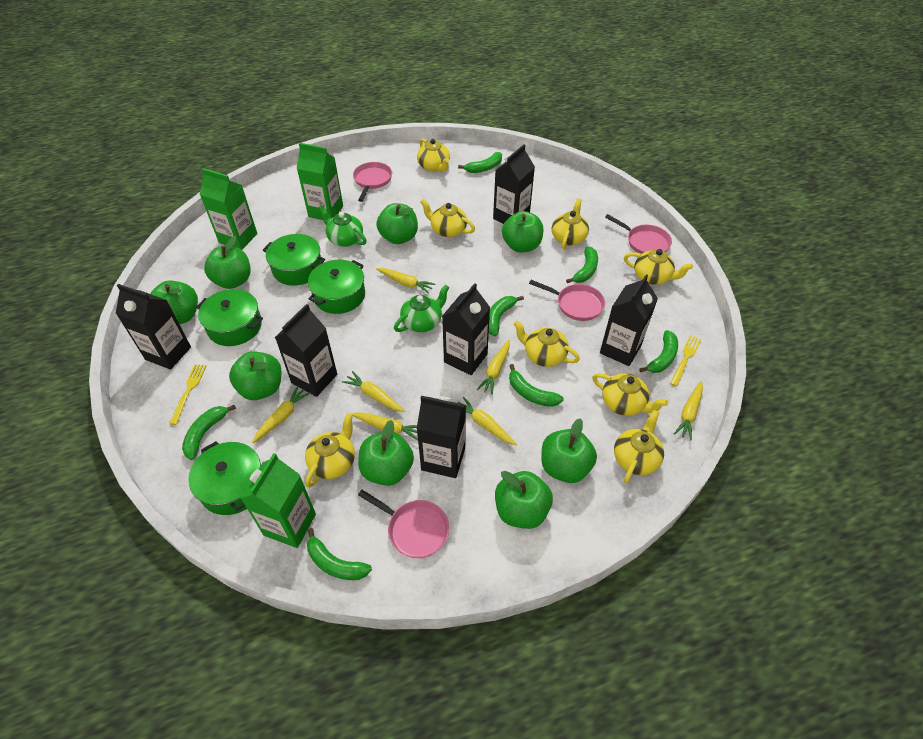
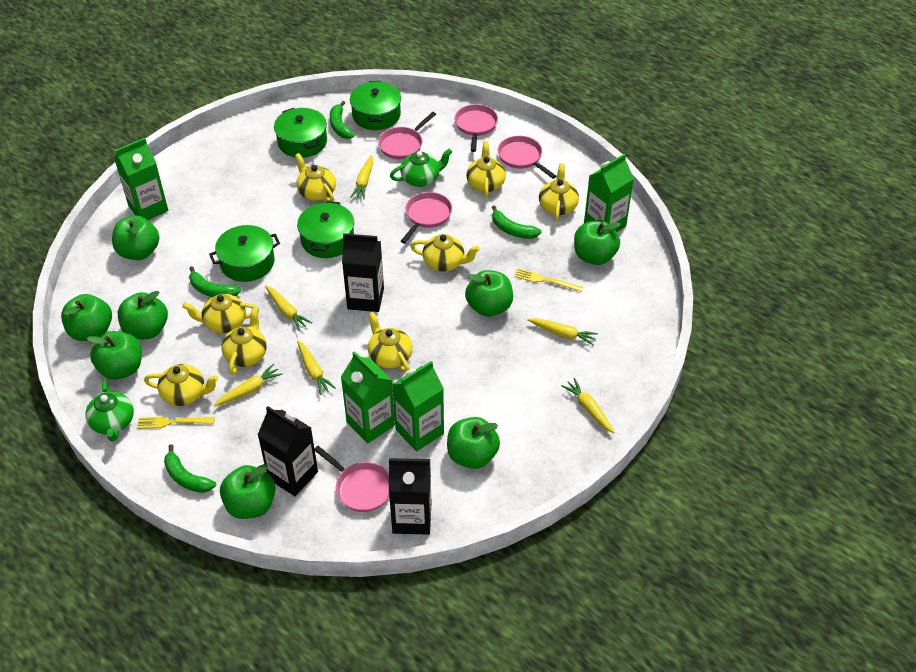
black carton: 6 -> 3
green banana: 7 -> 4
green carton: 3 -> 4
pink pan: 4 -> 5
yellow carrot: 7 -> 6

